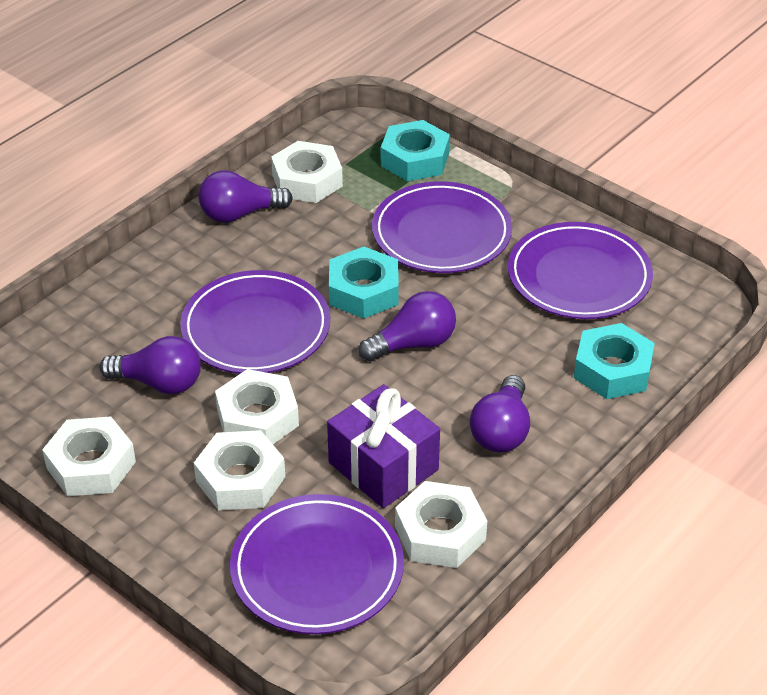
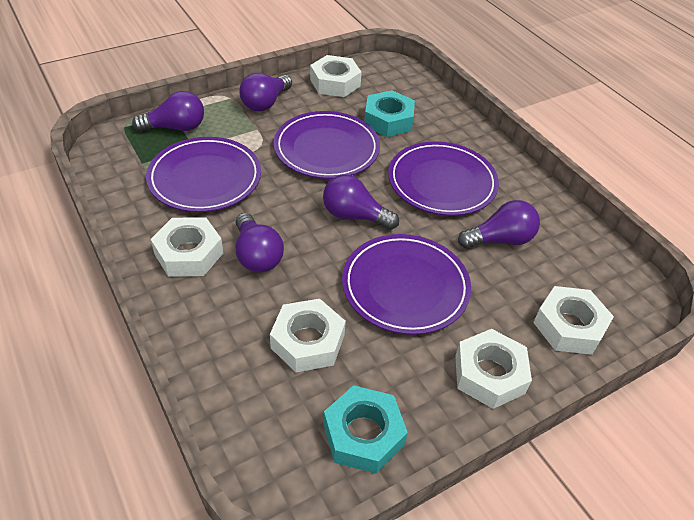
purple gift: 1 -> 0
purple light bulb: 4 -> 5
turquoise nut: 3 -> 2

